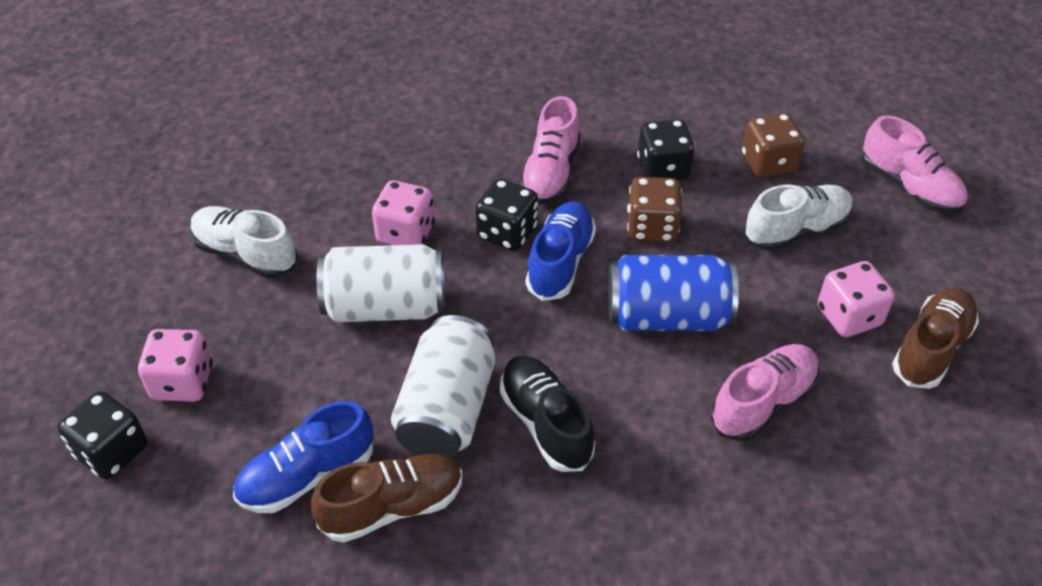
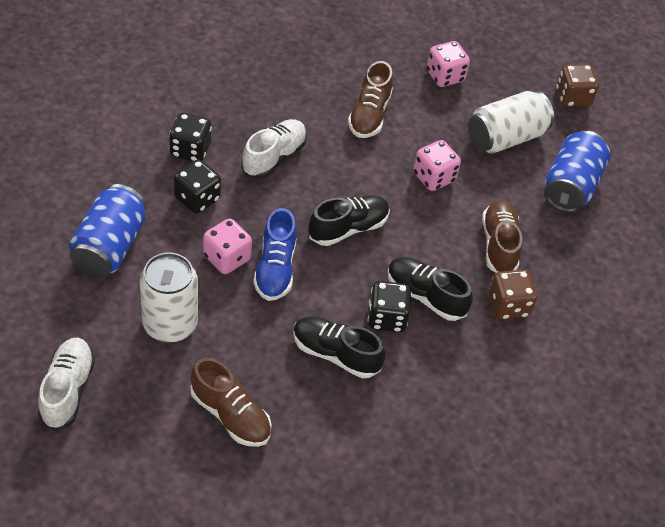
black shoe: 1 -> 3
blue can: 1 -> 2
blue shoe: 2 -> 1
brown shoe: 2 -> 3
pink shoe: 3 -> 0

